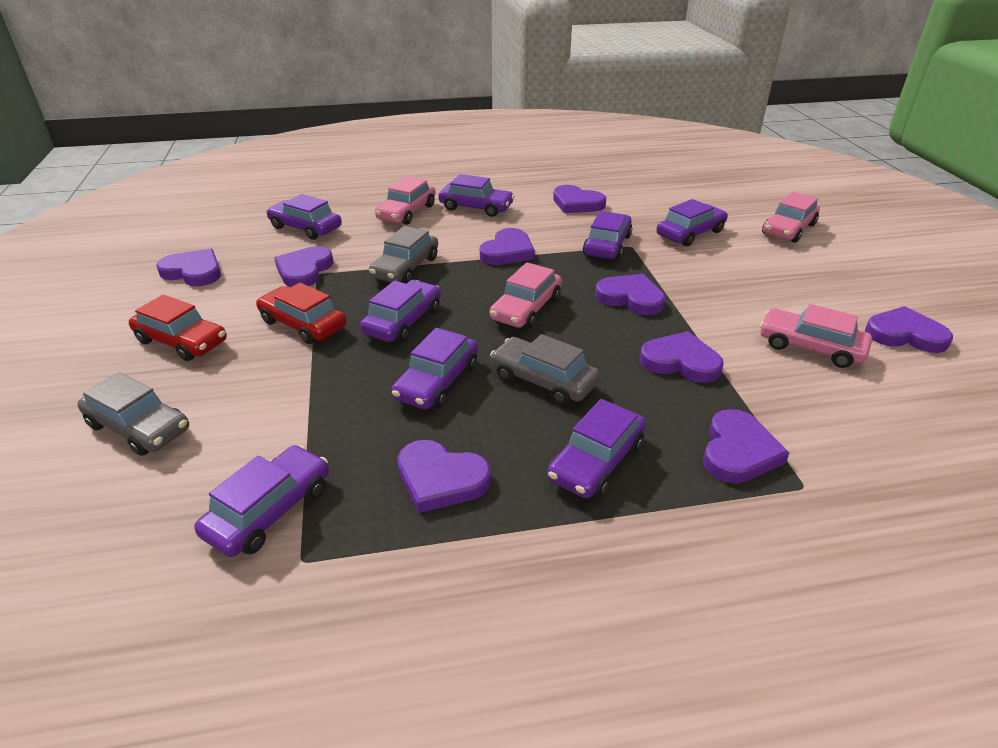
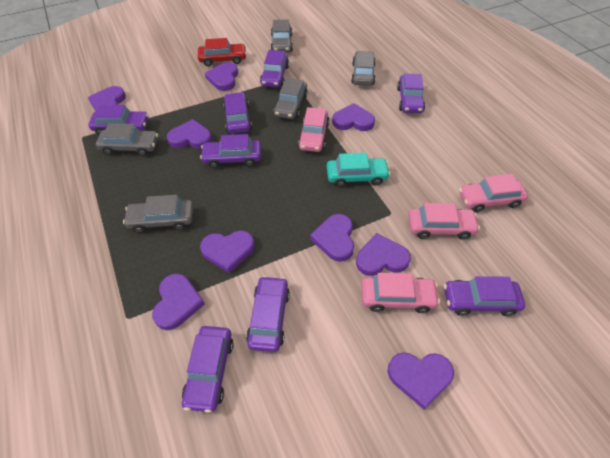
grey car: 3 -> 5
red car: 2 -> 1
turquoise car: 0 -> 1

